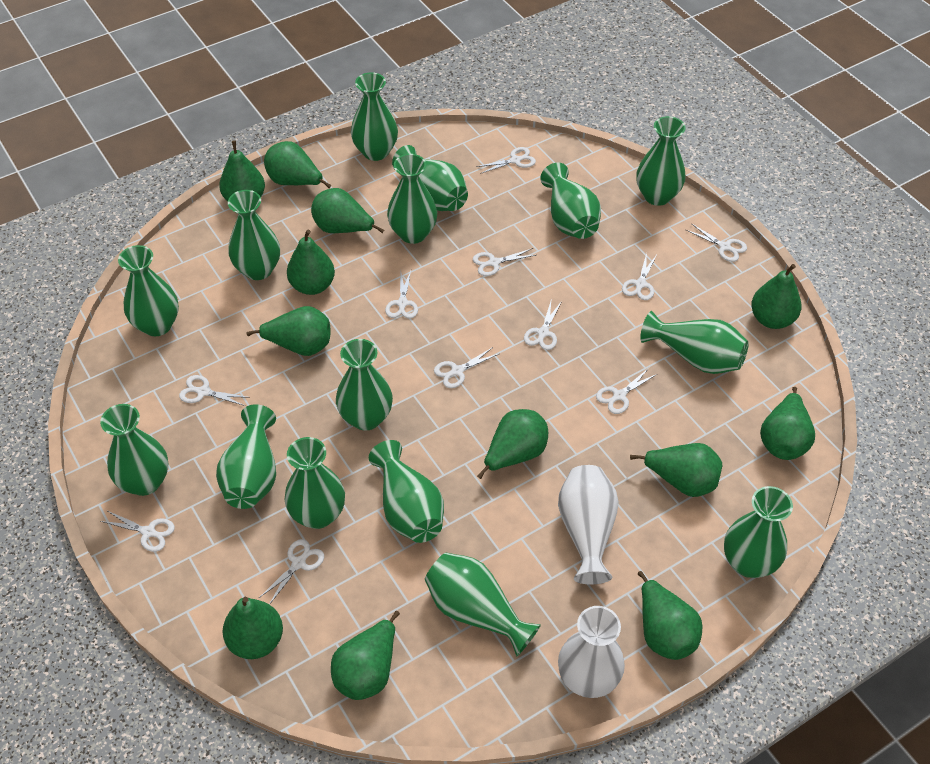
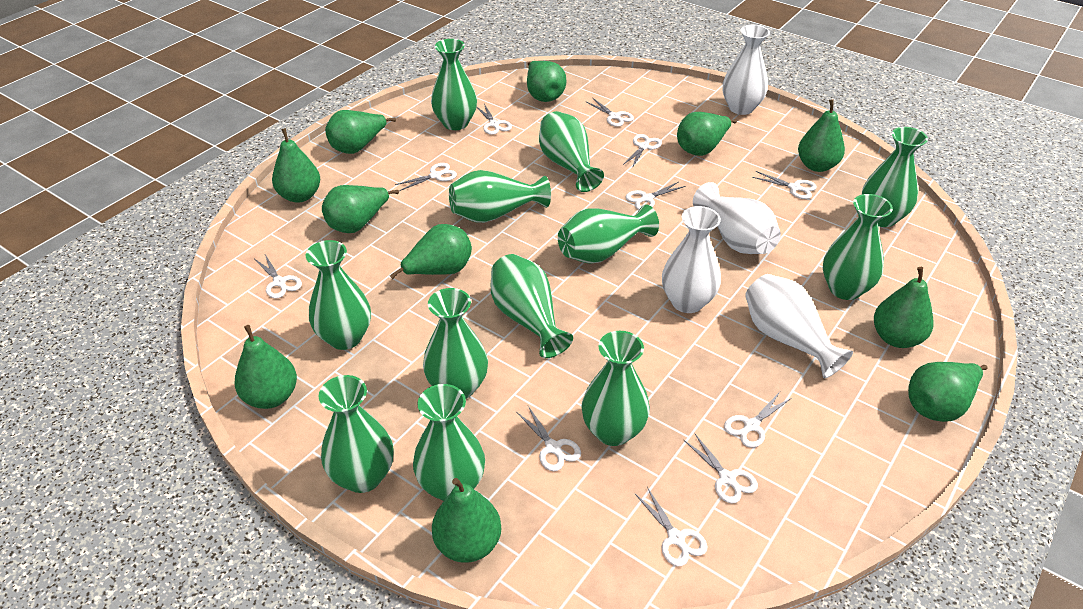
green pear: 12 -> 11
green vase: 15 -> 12
white vase: 2 -> 4

